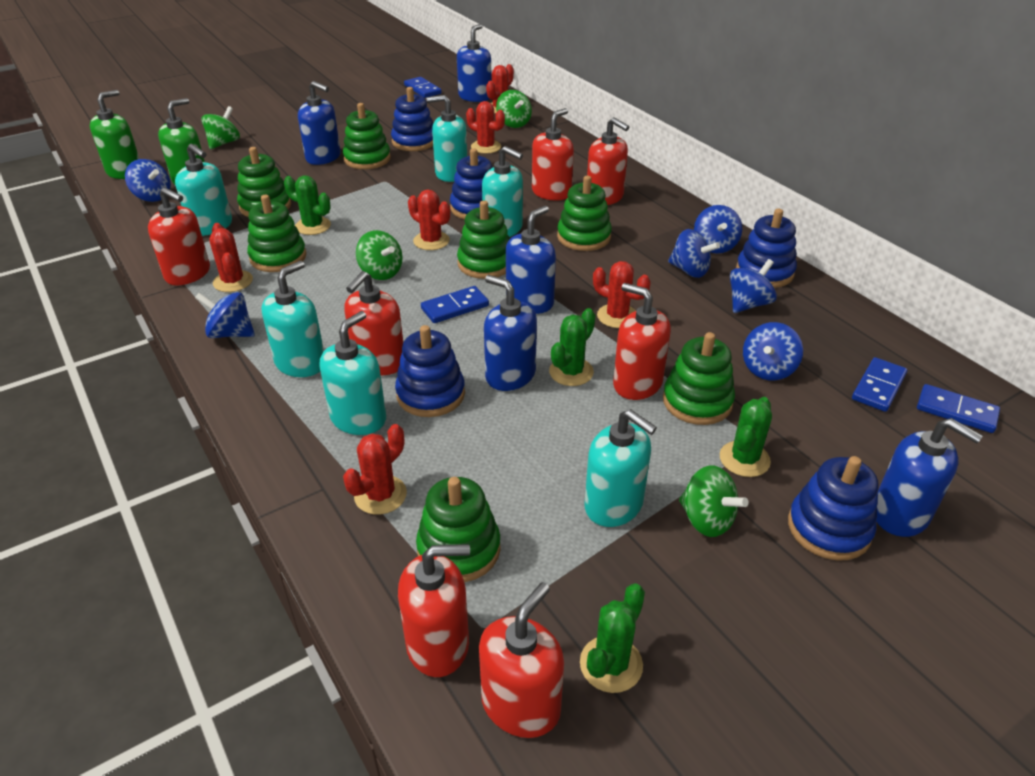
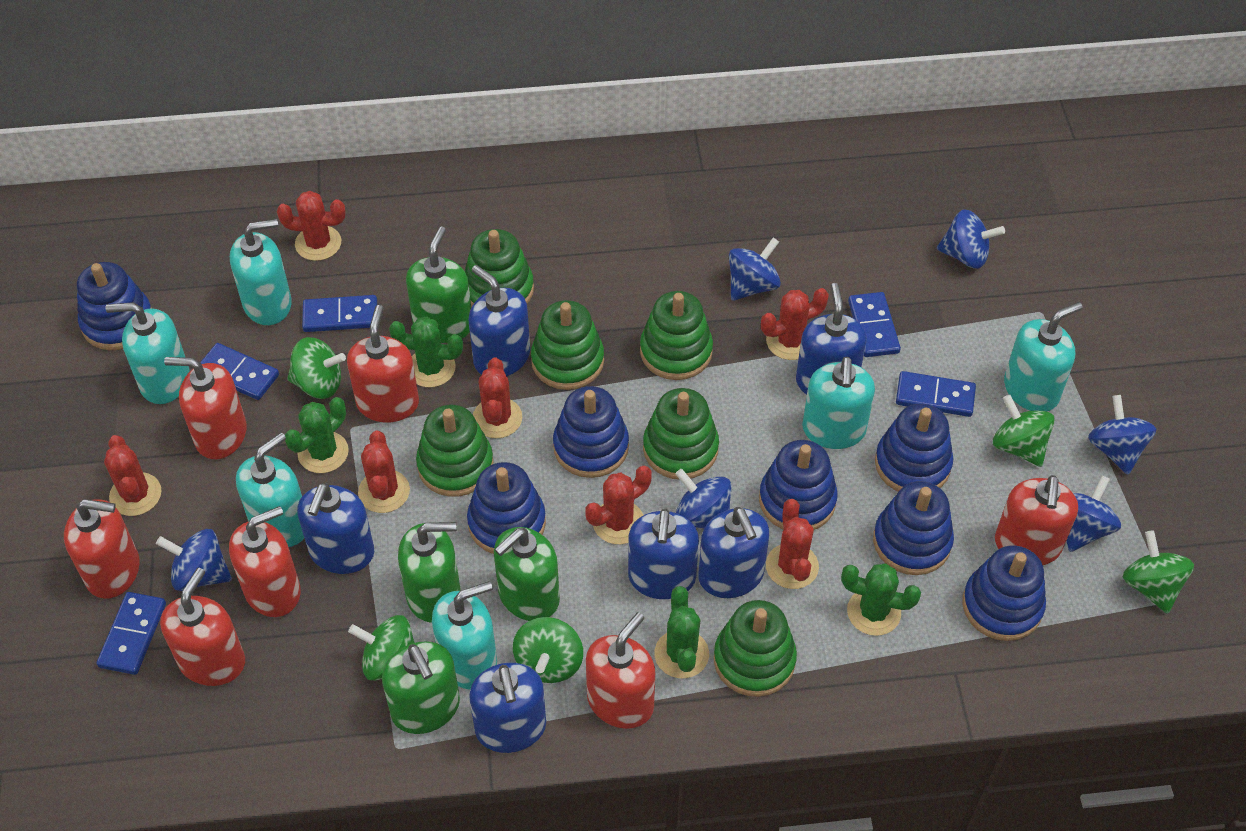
blue domino: 4 -> 5
blue soap dispenser: 5 -> 6
blue stacking toy: 5 -> 7
green soap dispenser: 2 -> 4
green spinning top: 4 -> 5
green stacking toy: 7 -> 6
red cactus: 6 -> 7

